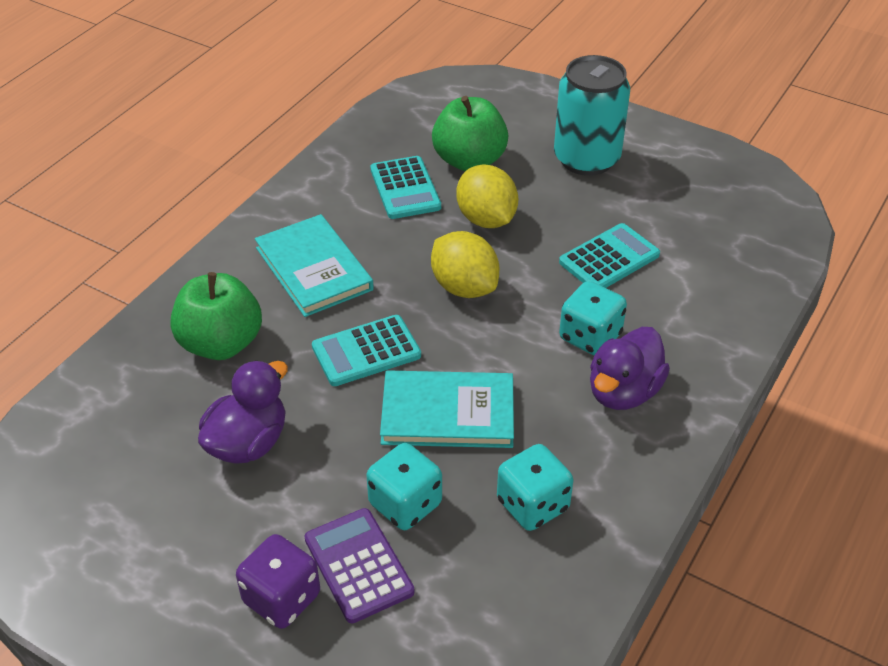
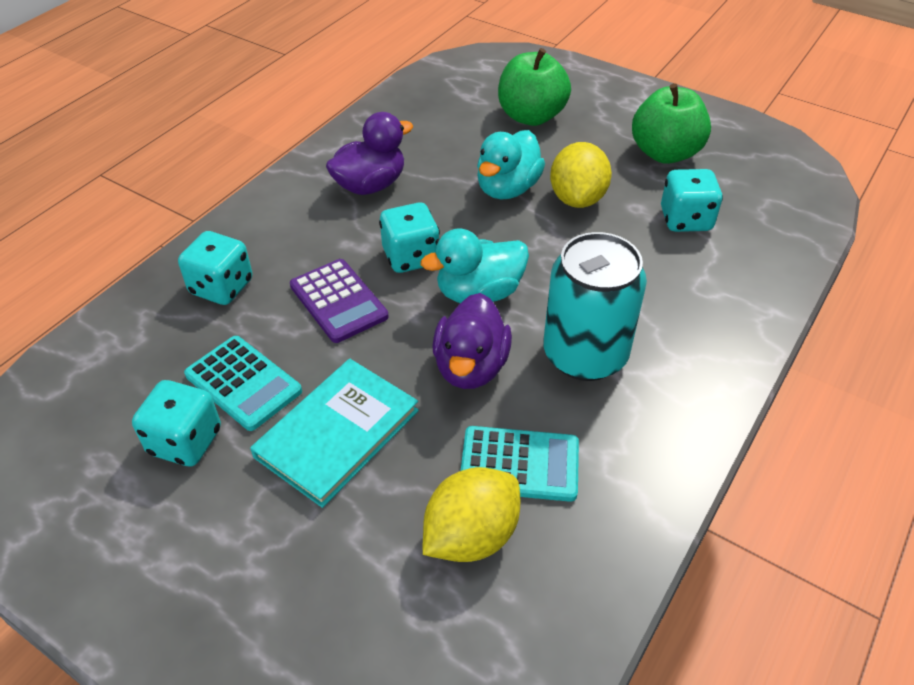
purple dice: 1 -> 0
turquoise book: 2 -> 1
turquoise calculator: 3 -> 2
turquoise dice: 3 -> 4
turquoise duck: 0 -> 2

